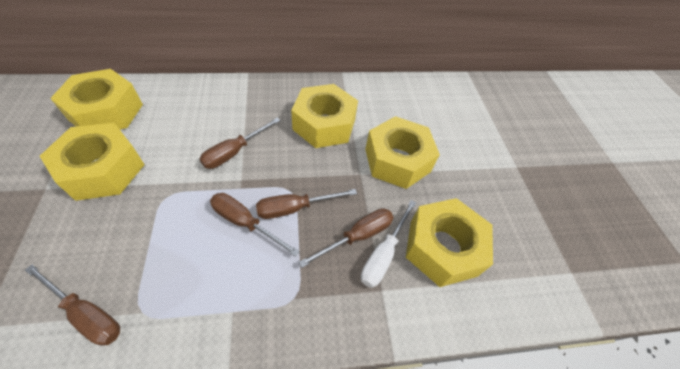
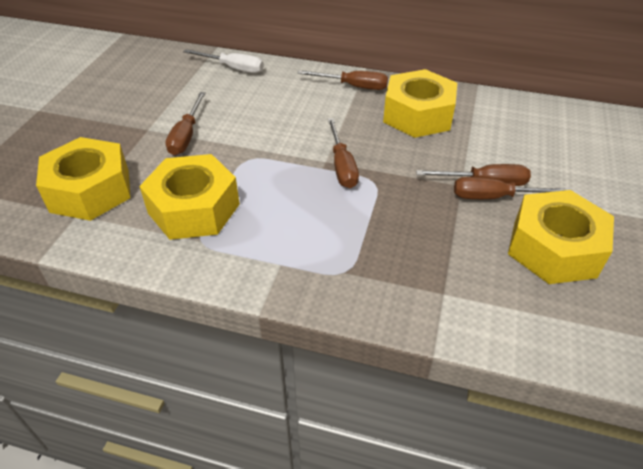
yellow nut: 5 -> 4

